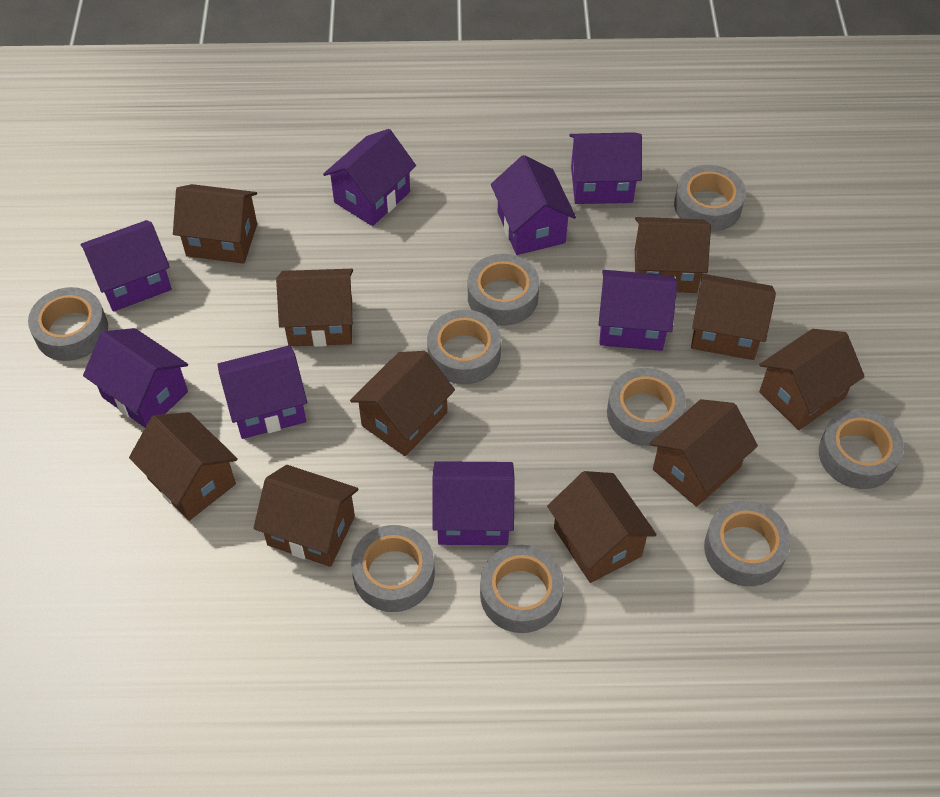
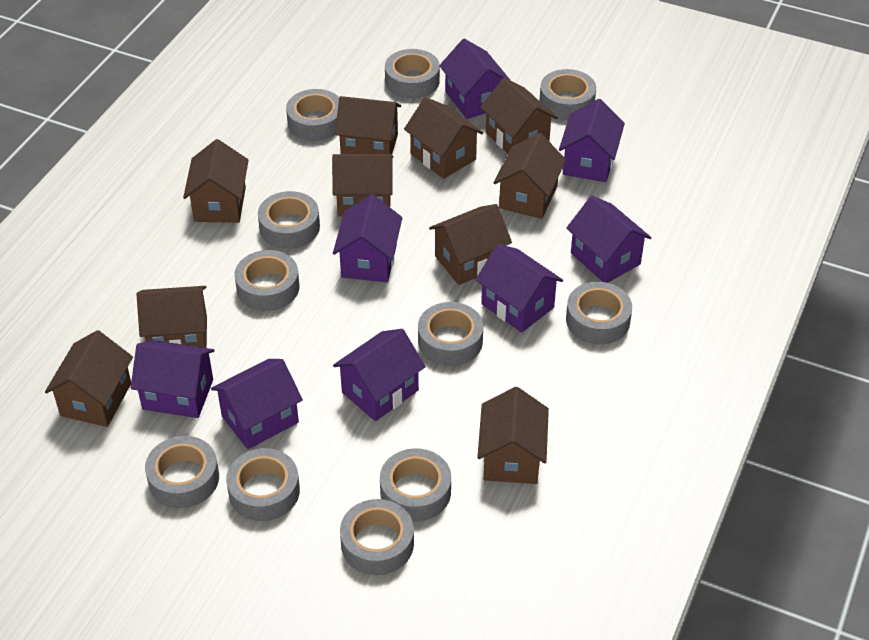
grey tape: 9 -> 11

